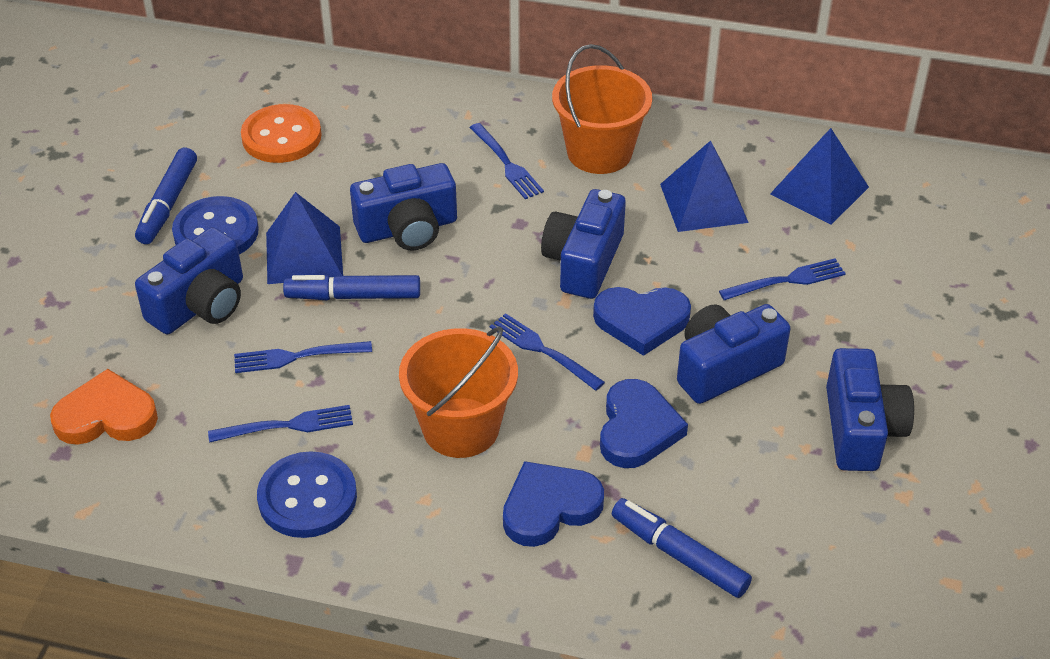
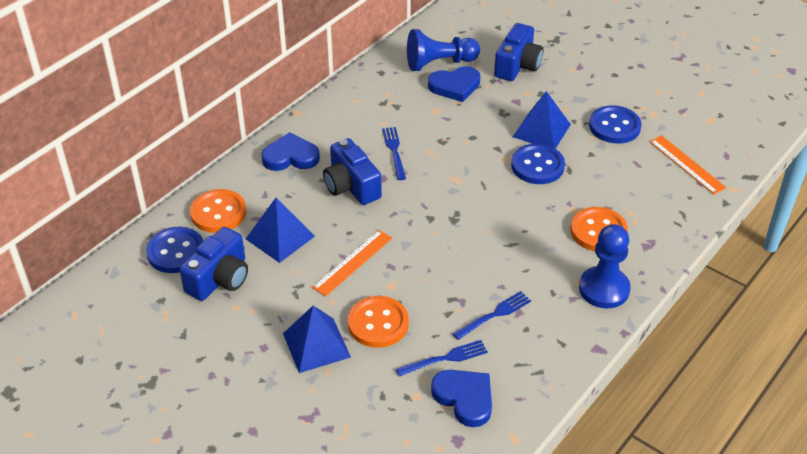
blue button: 2 -> 3
blue camera: 5 -> 3
blue fork: 5 -> 3
blue marker: 3 -> 0
blue pawn: 0 -> 2
orange bucket: 2 -> 0
orange button: 1 -> 3
orange heart: 1 -> 0
orange ruler: 0 -> 2

